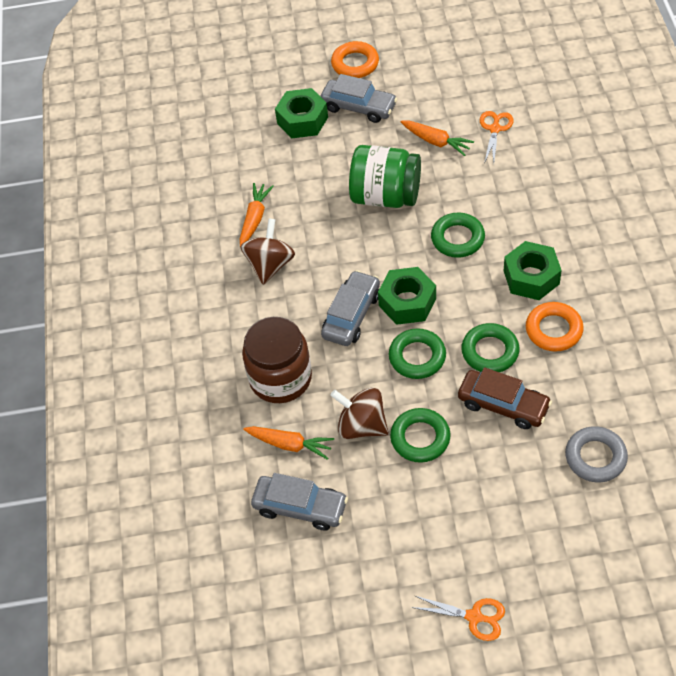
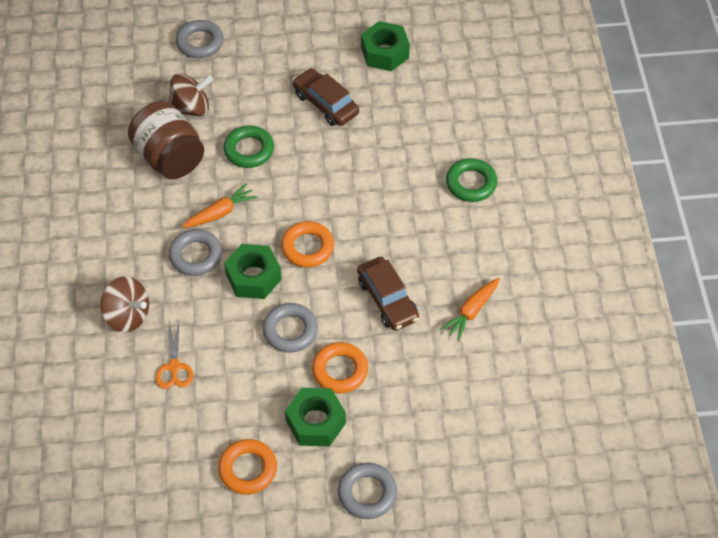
brown car: 1 -> 2
green jar: 1 -> 0
green ring: 4 -> 2
grey car: 3 -> 0
grey ring: 1 -> 4
orange carrot: 3 -> 2
orange ring: 2 -> 3
orange scissors: 2 -> 1

